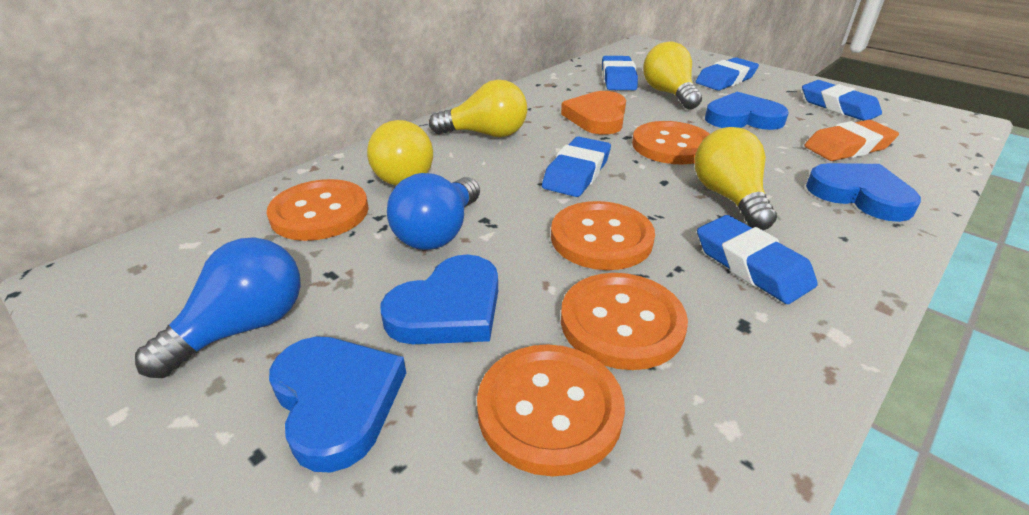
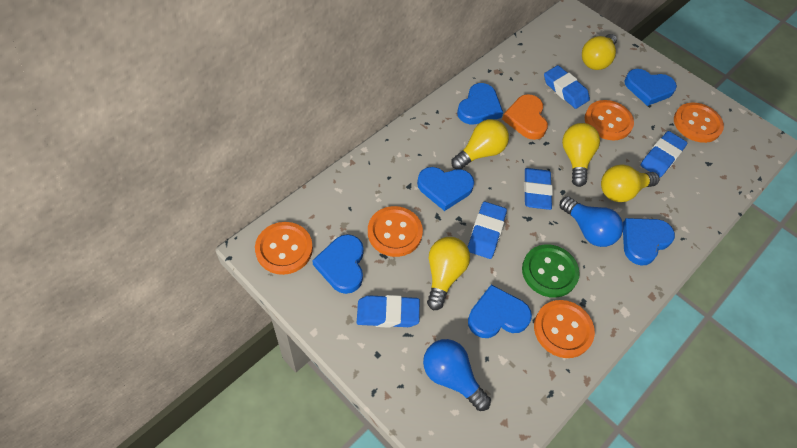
blue heart: 4 -> 6
green button: 0 -> 1
orange eraser: 1 -> 0
yellow light bulb: 4 -> 5

